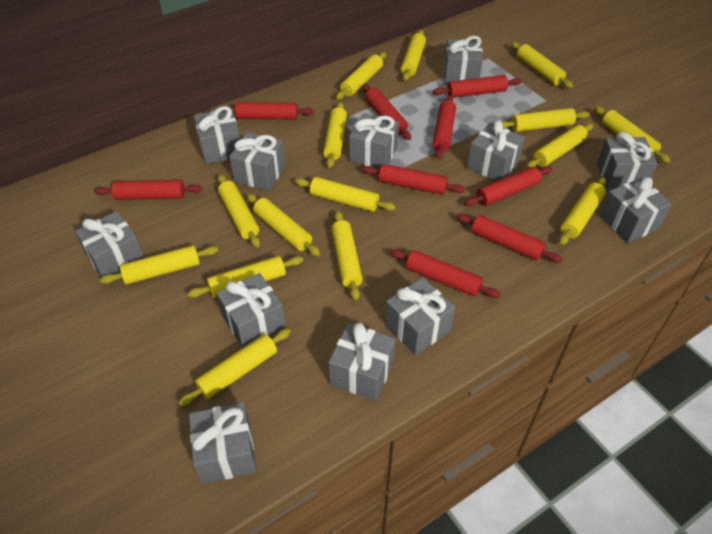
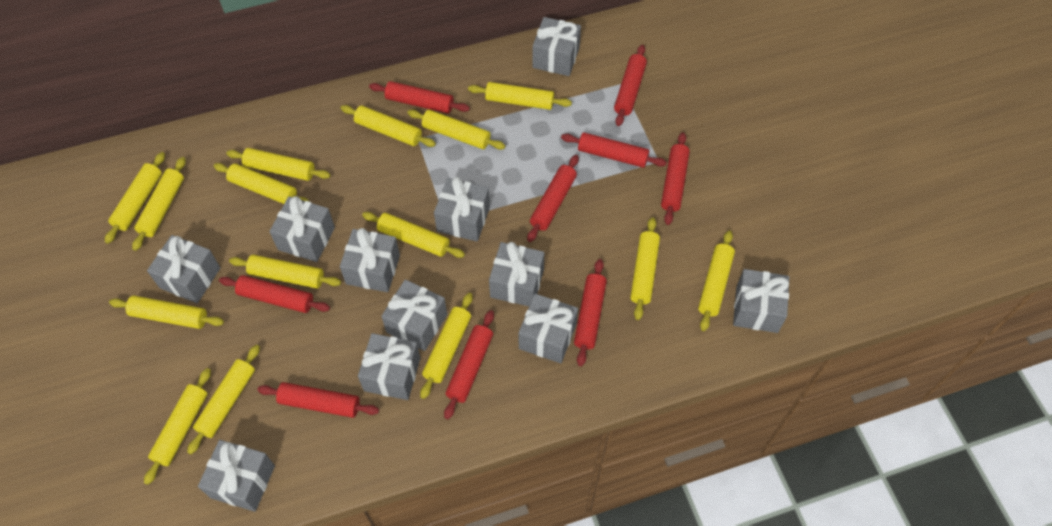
grey gift: 12 -> 11

